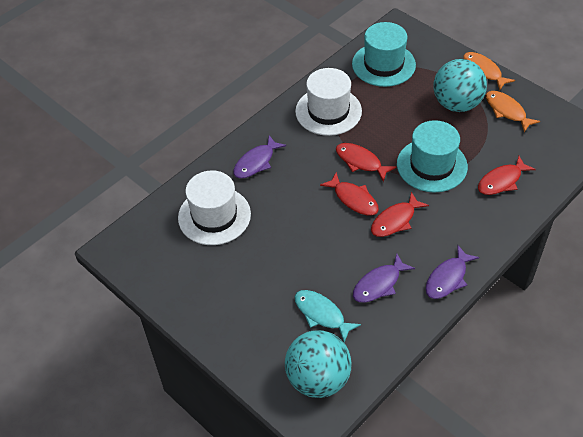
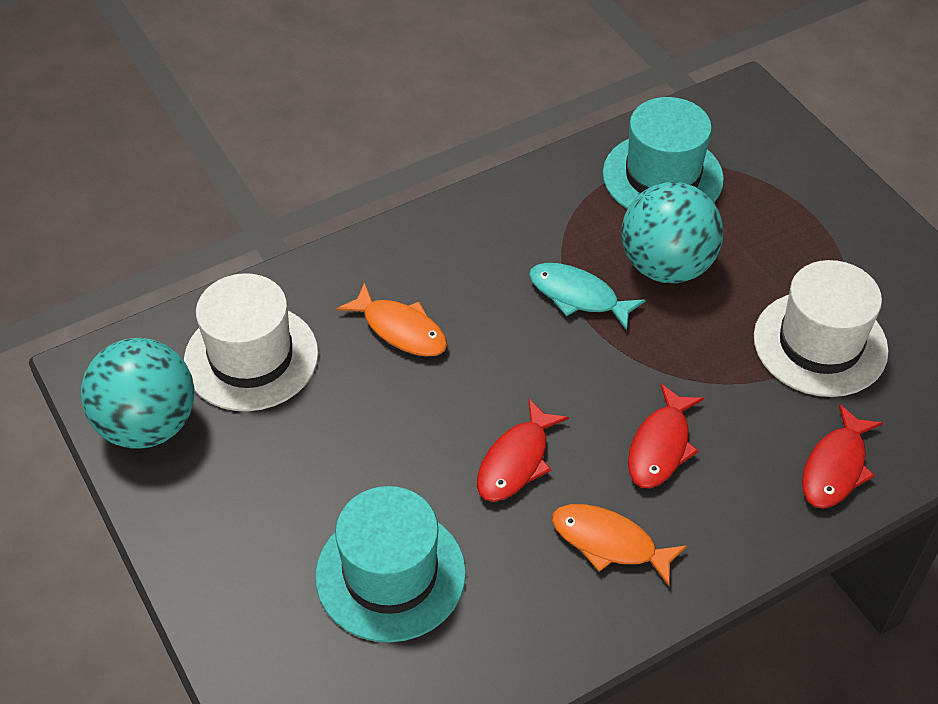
purple fish: 3 -> 0
red fish: 4 -> 3

